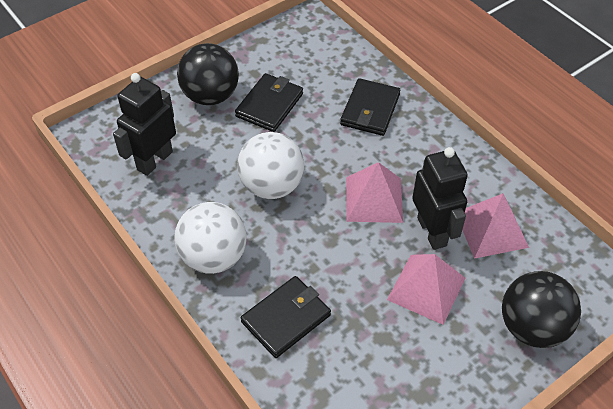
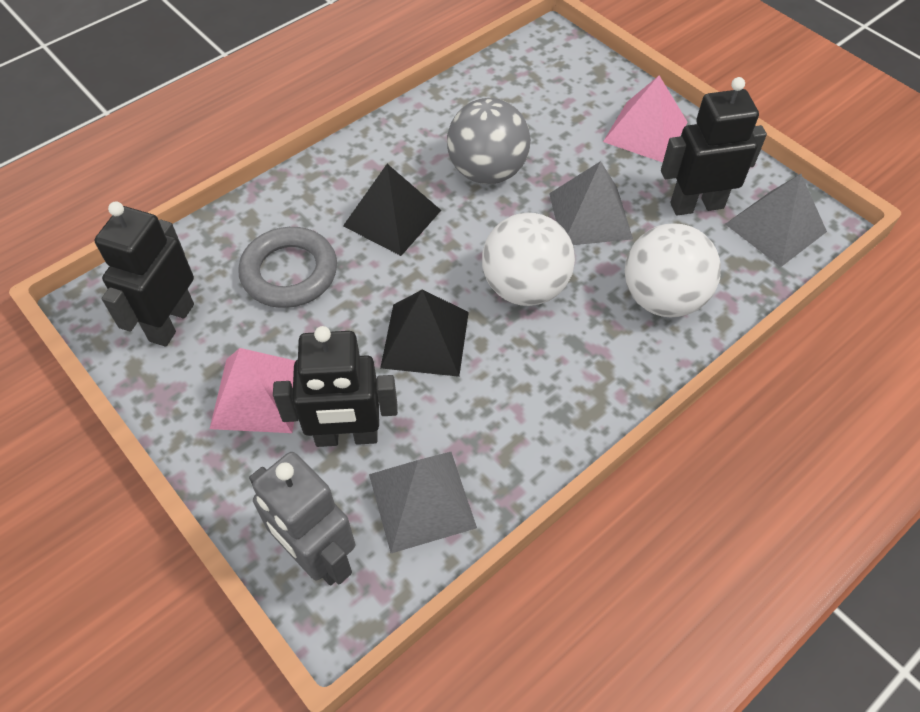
black ball: 2 -> 0
black pyramid: 0 -> 2
black robot: 2 -> 3
black wallet: 3 -> 0
grey ball: 0 -> 1
grey pyramid: 0 -> 3
grey ring: 0 -> 1
grey robot: 0 -> 1
pink pyramid: 3 -> 2

